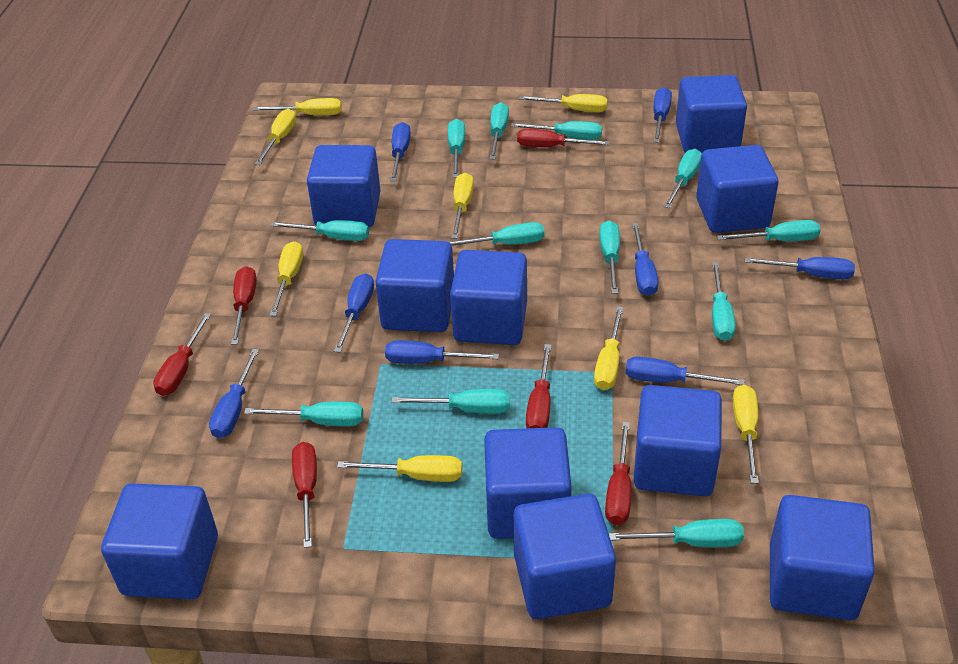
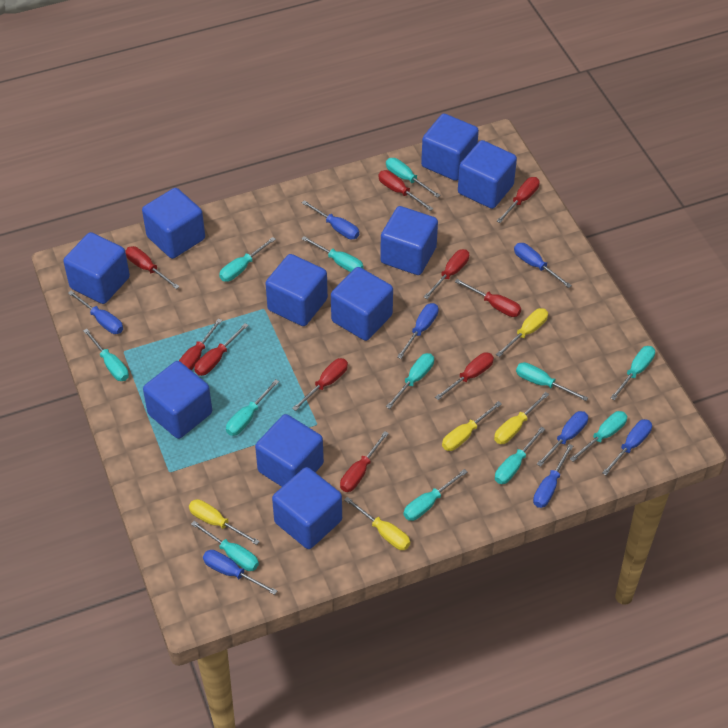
red screwdriver: 6 -> 10
yellow screwdriver: 8 -> 5

